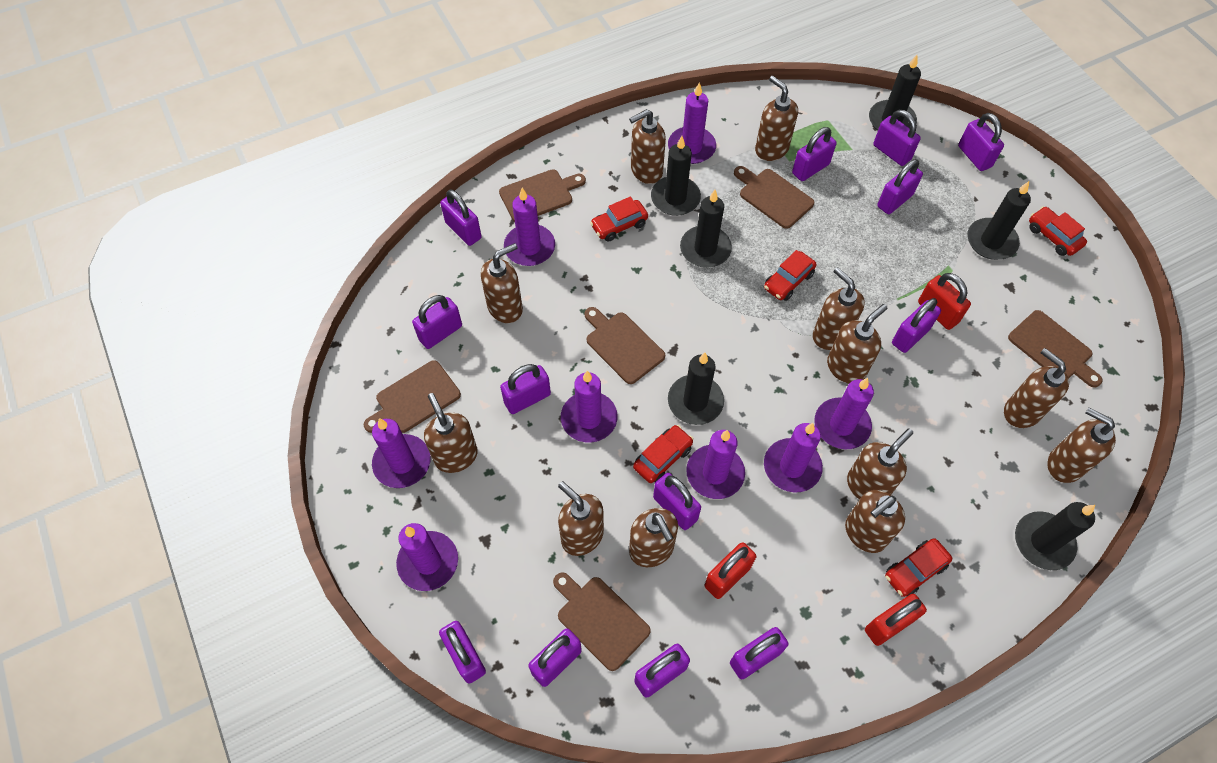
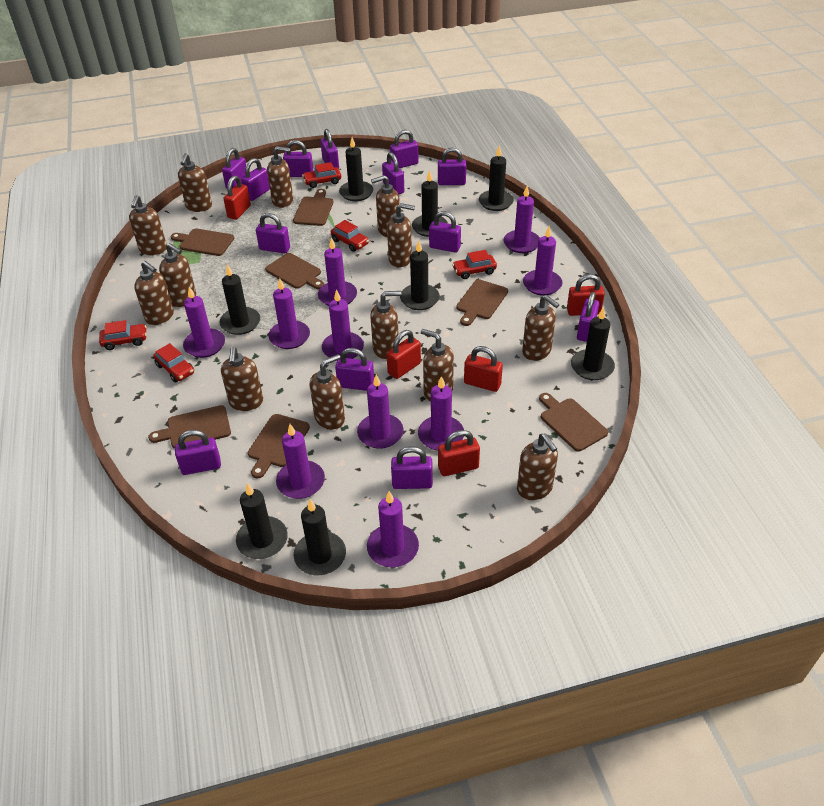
black candle: 6 -> 8
brown cutting board: 6 -> 7
brown soap dispenser: 12 -> 13
purple candle: 8 -> 10
red padlock: 3 -> 5

